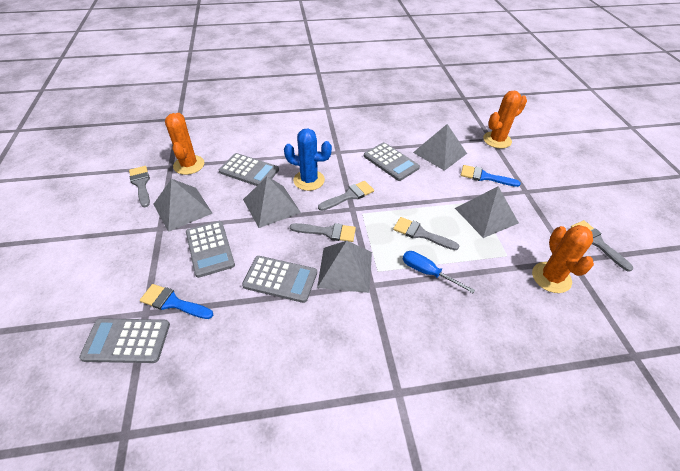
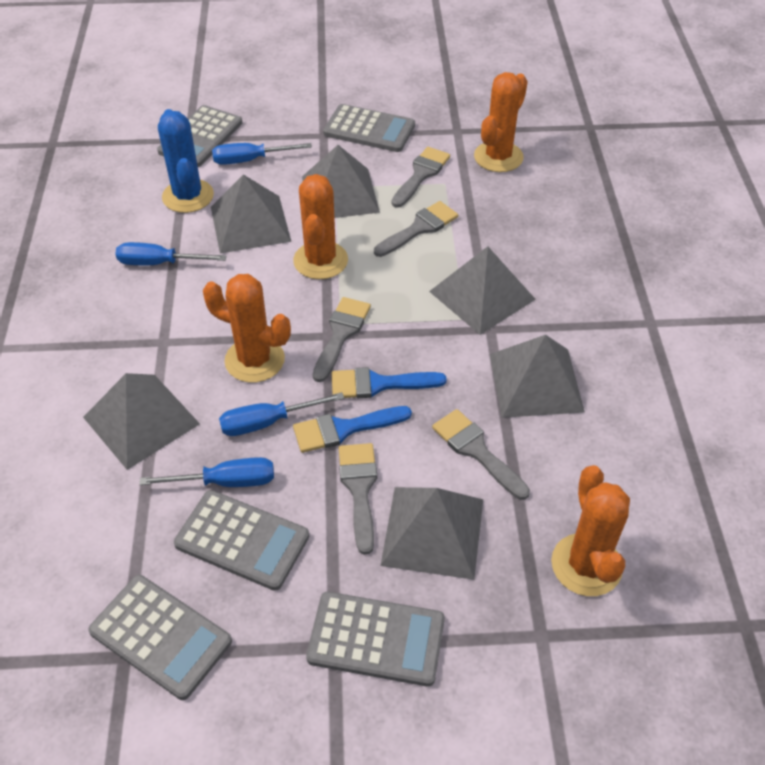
blue screwdriver: 1 -> 4
grey pyramid: 5 -> 6
orange cactus: 3 -> 4

